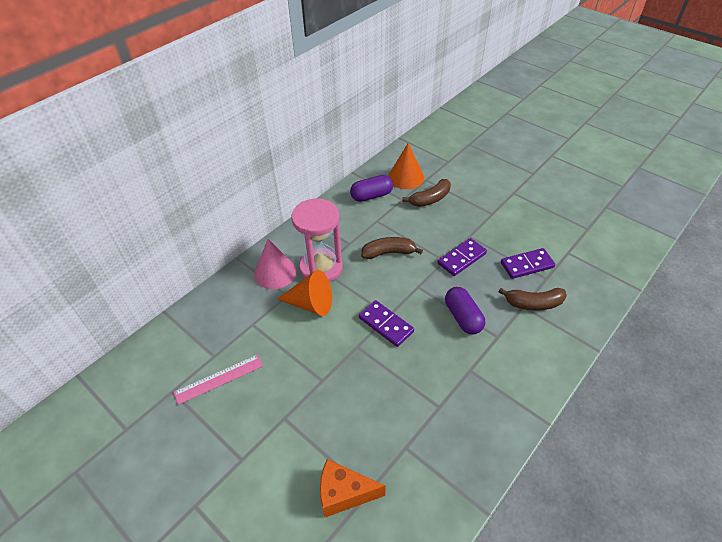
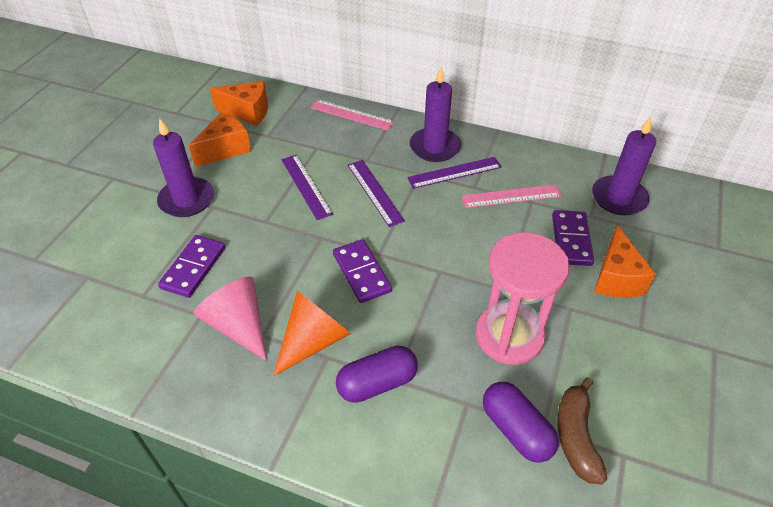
brown banana: 3 -> 1
orange cheese: 1 -> 3
orange cone: 2 -> 1
pink ruler: 1 -> 2
purple candle: 0 -> 3
purple ruler: 0 -> 3

